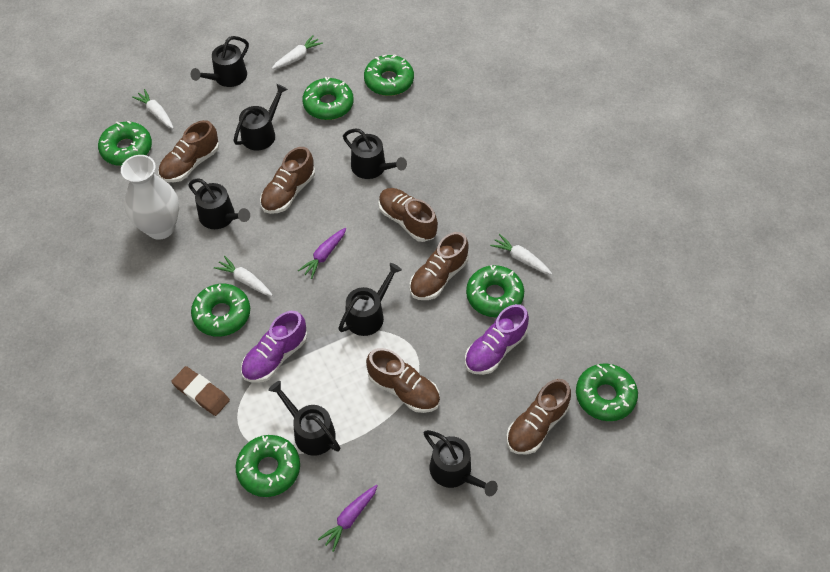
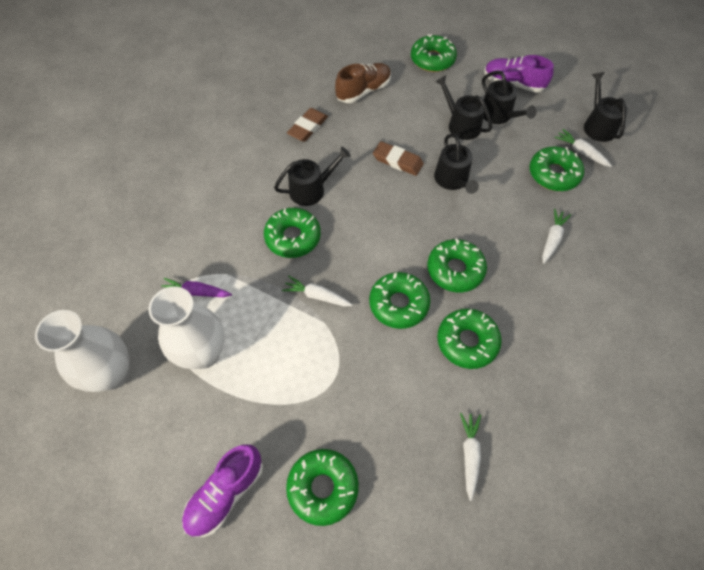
black watering can: 7 -> 5
brown eraser: 1 -> 2
brown shoe: 6 -> 1
purple carrot: 2 -> 1
white vase: 1 -> 2

